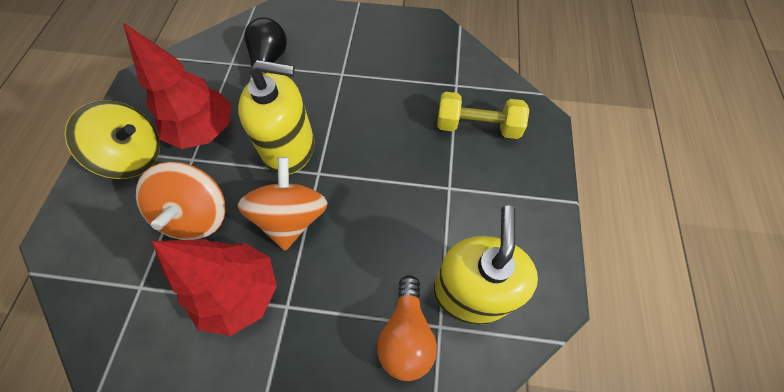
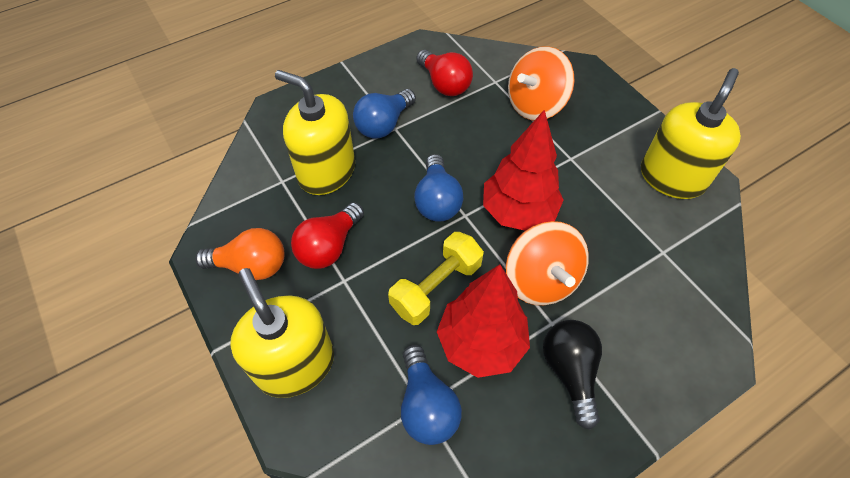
blue light bulb: 0 -> 3
red light bulb: 0 -> 2
yellow soap dispenser: 2 -> 3
yellow spinning top: 1 -> 0

